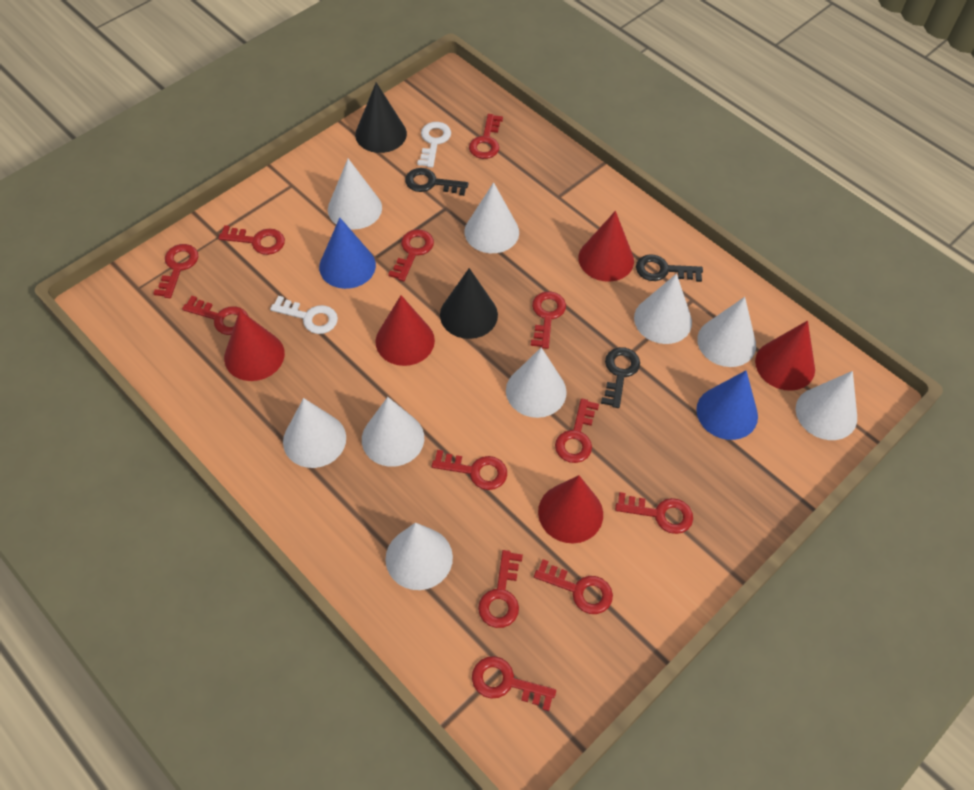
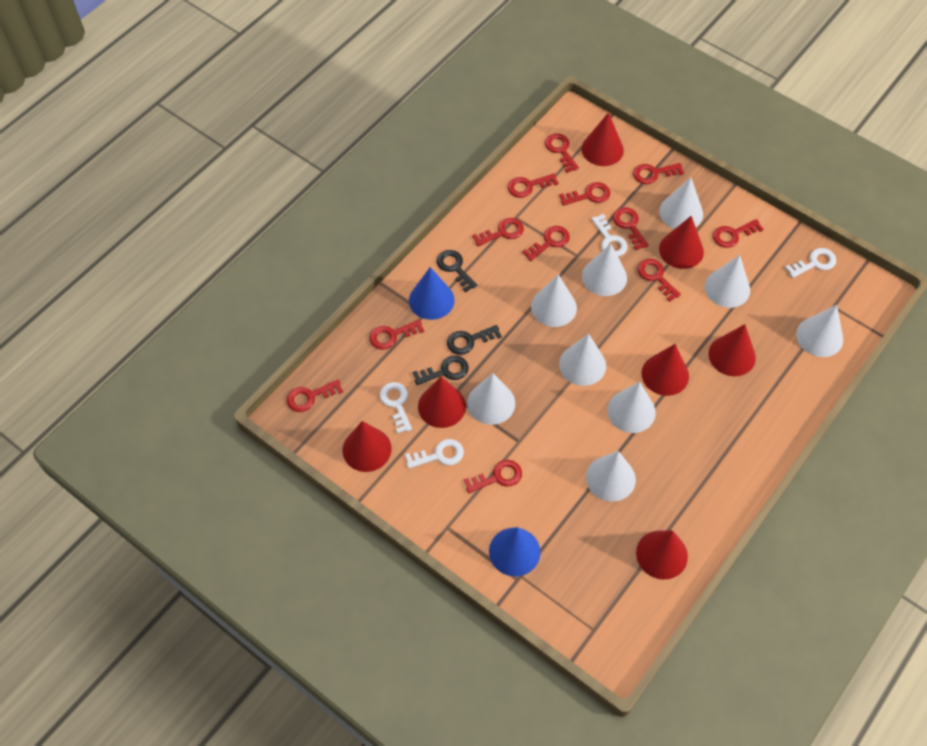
black cone: 2 -> 0
red cone: 5 -> 7
white key: 2 -> 4

